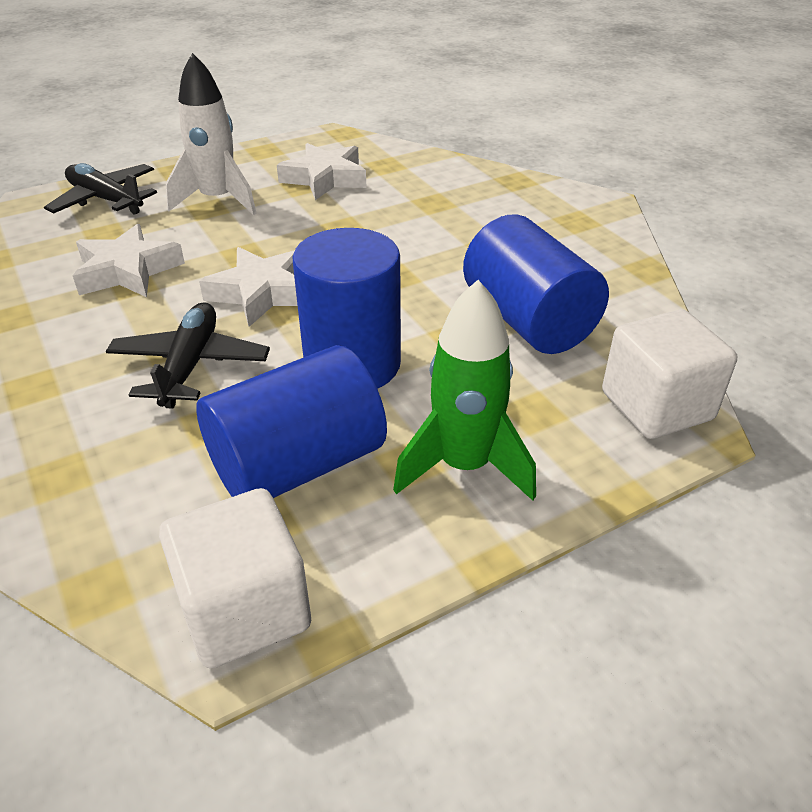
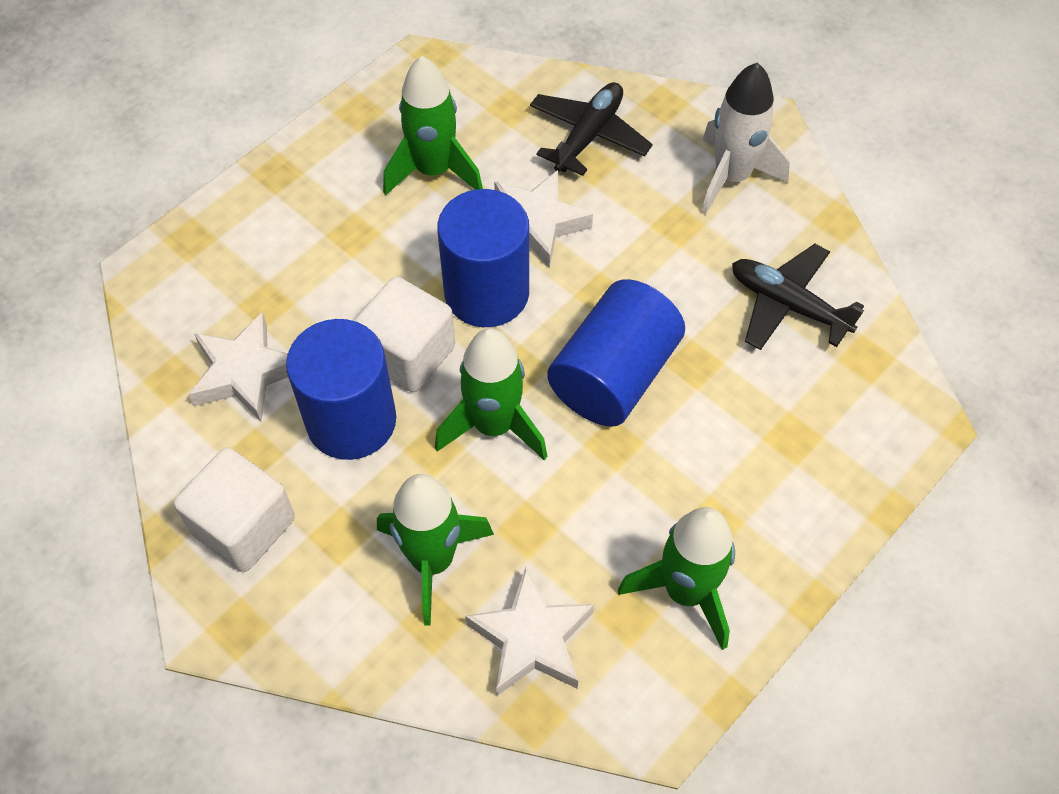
green rocket: 1 -> 4

